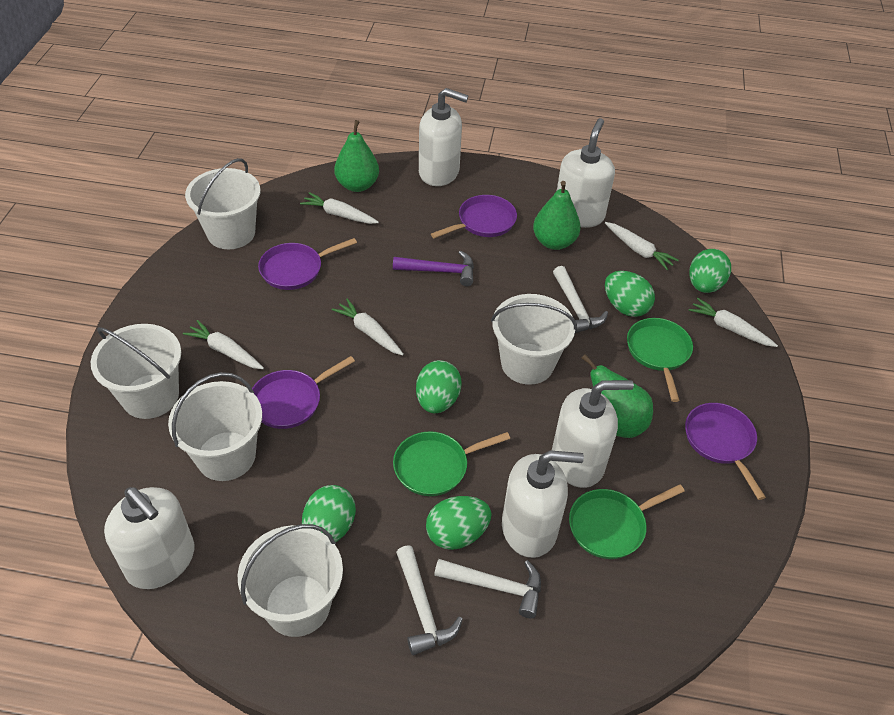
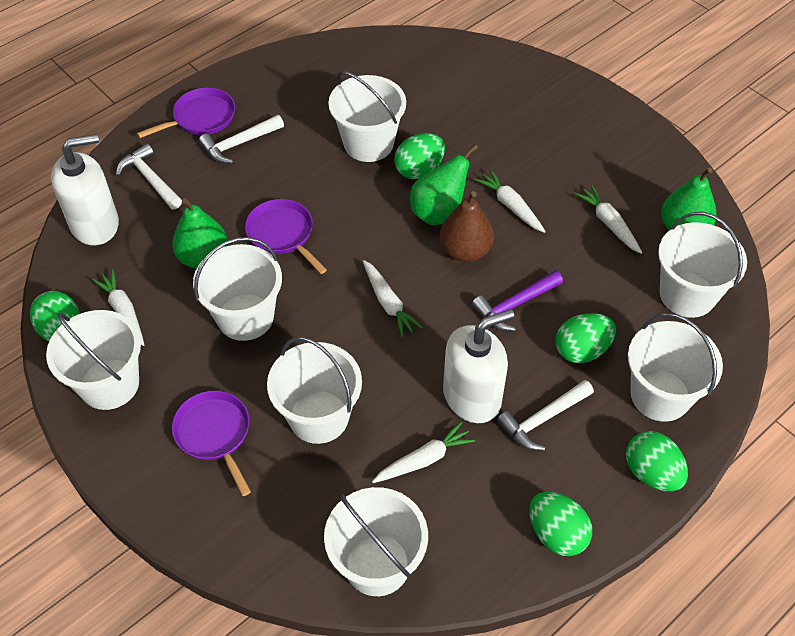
brown pear: 0 -> 1
green pan: 3 -> 0
purple pan: 4 -> 3
white bucket: 5 -> 7
white soap dispenser: 5 -> 2

